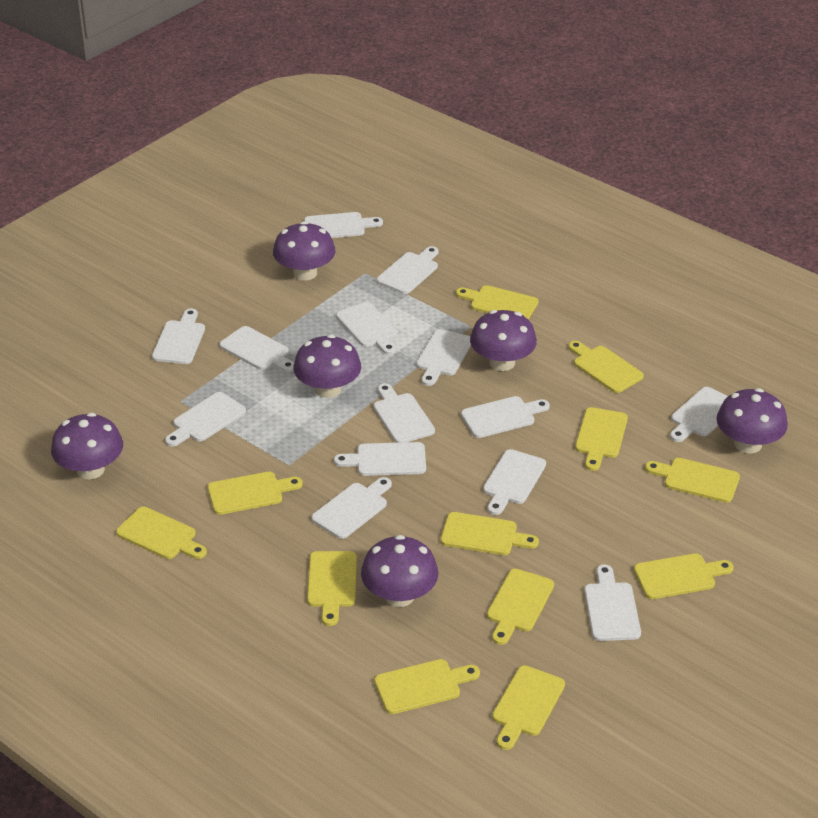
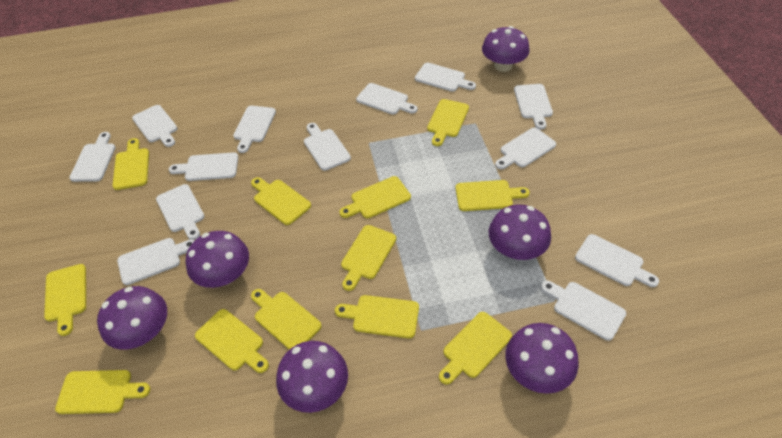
white cutting board: 14 -> 13

